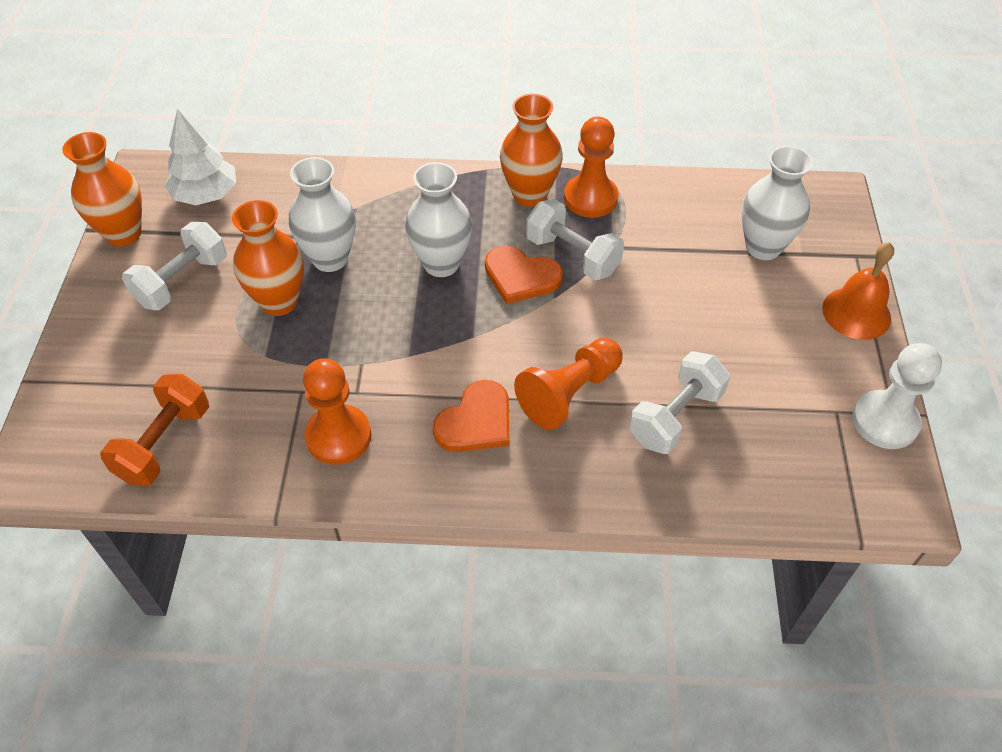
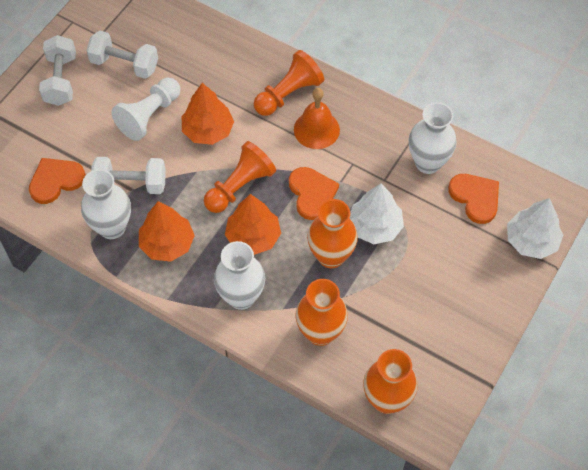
orange dumbbell: 1 -> 0
orange heart: 2 -> 3
orange pawn: 3 -> 2
orange tree: 0 -> 3
white tree: 1 -> 2

